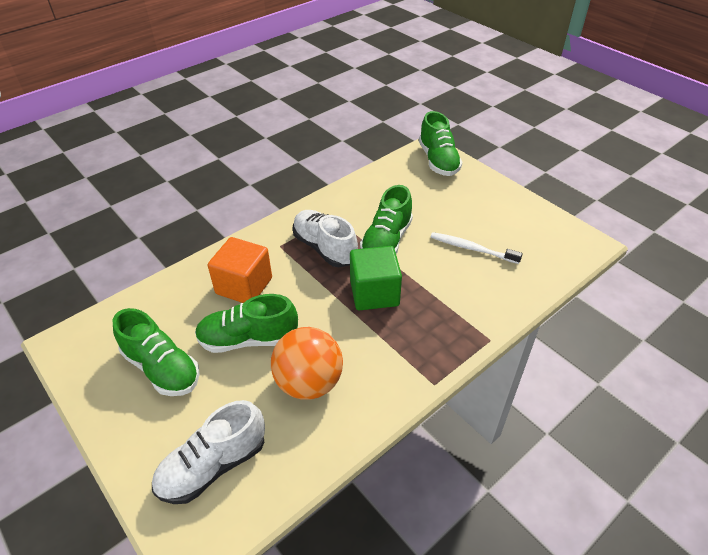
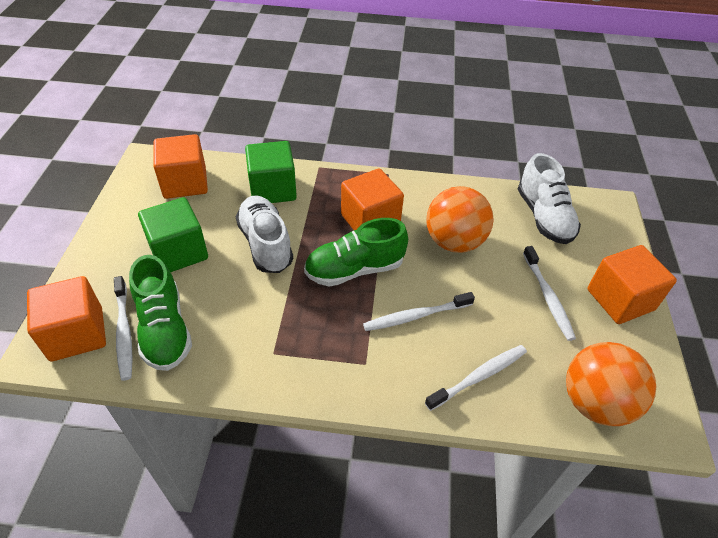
green cube: 1 -> 2
green shoe: 4 -> 2
orange ball: 1 -> 2
orange cube: 1 -> 4
white toothbrush: 1 -> 4

